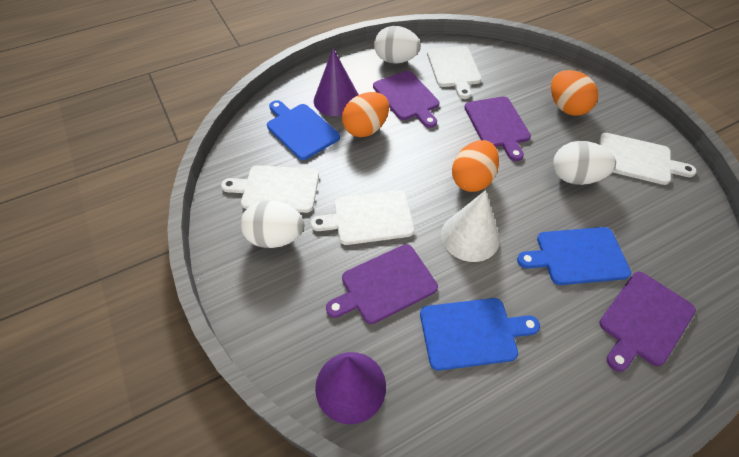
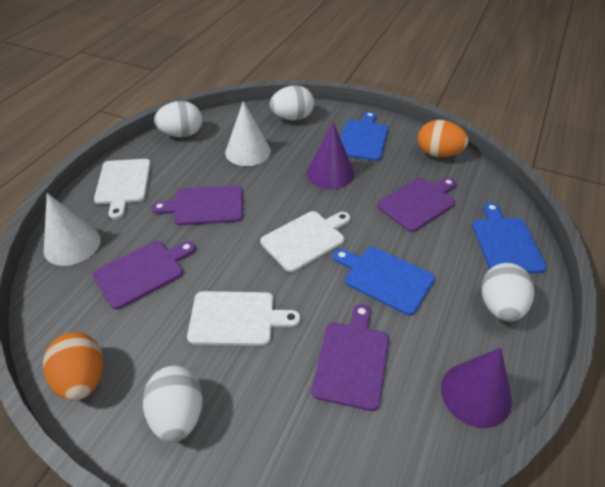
orange egg: 3 -> 2
white cone: 1 -> 2
white cutting board: 4 -> 3
white egg: 3 -> 4

